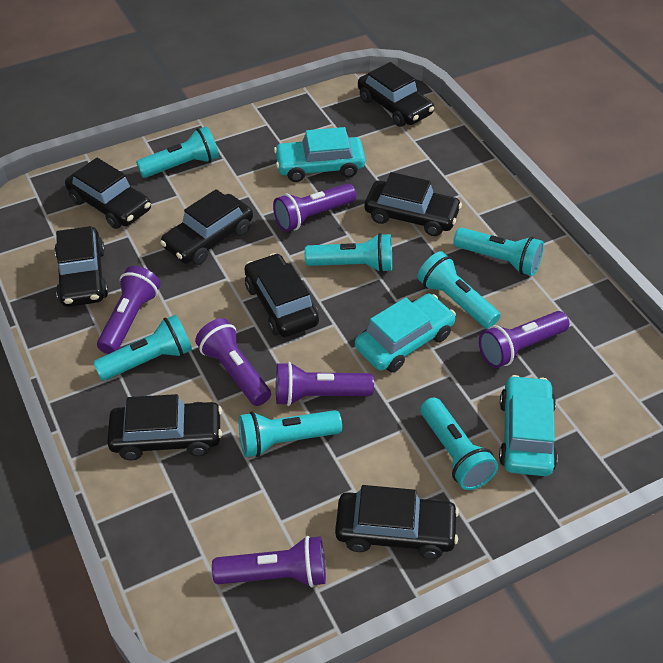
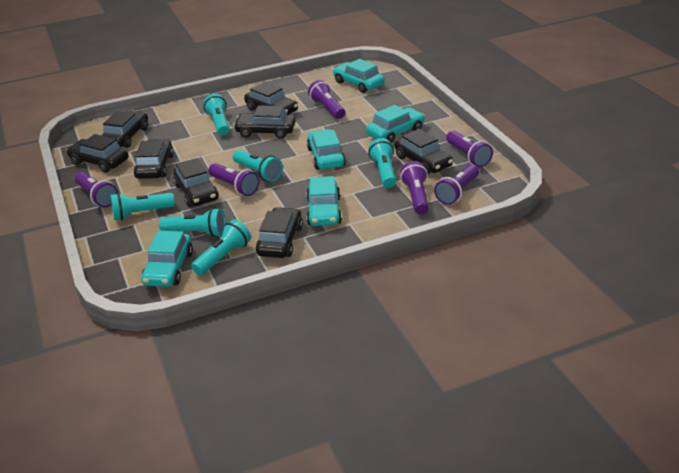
turquoise car: 3 -> 5
turquoise flashlight: 7 -> 6

